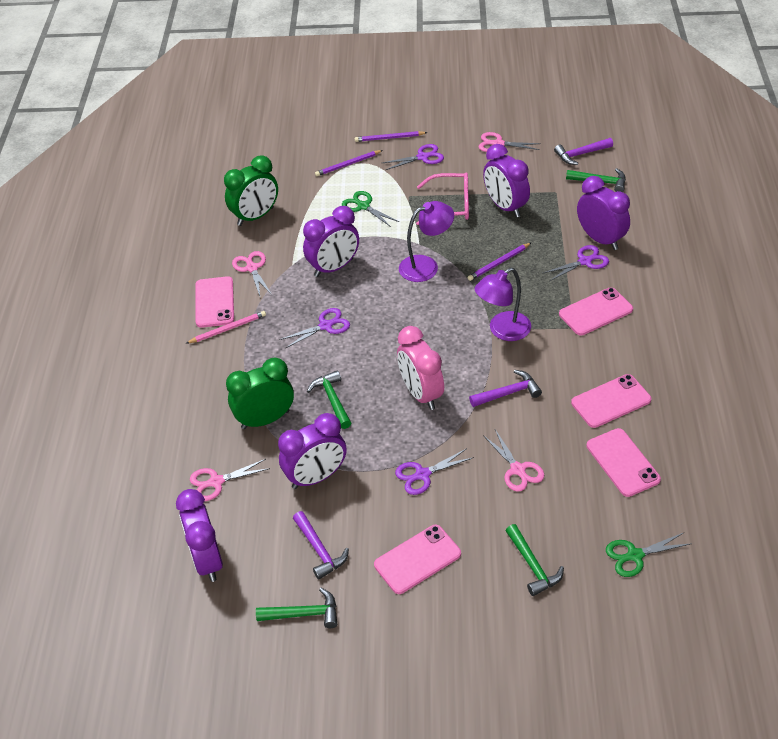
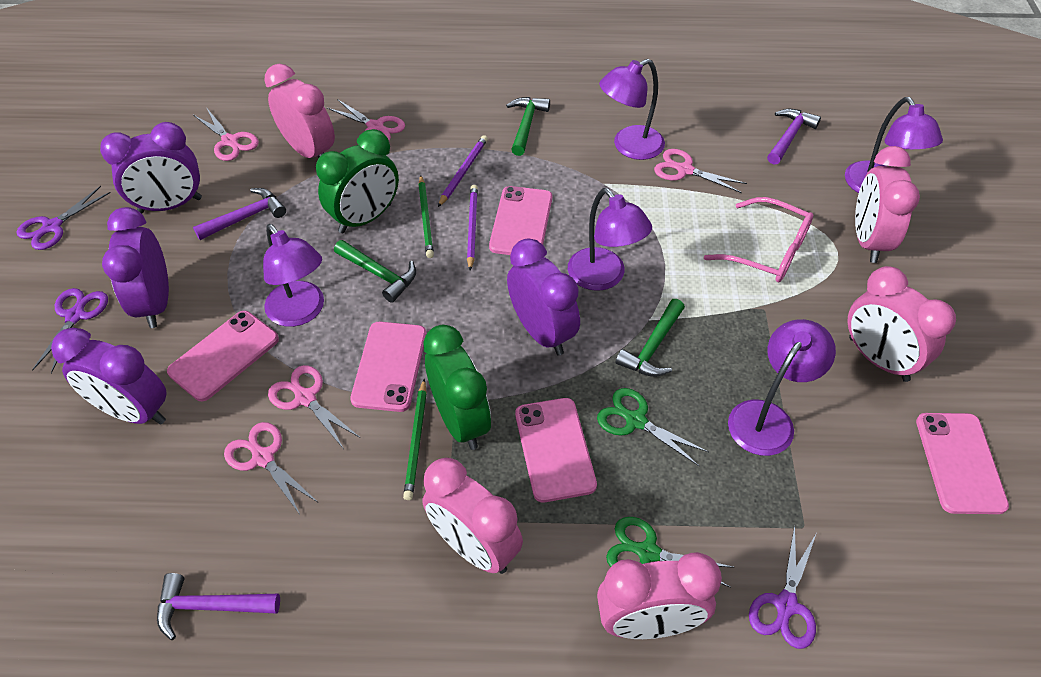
green hammer: 4 -> 3
green pencil: 0 -> 2
pink clock: 1 -> 5
pink pencil: 1 -> 0
pink scissors: 4 -> 5
purple clock: 5 -> 4
purple lamp: 2 -> 5
purple pencil: 3 -> 2
purple scissors: 4 -> 3

